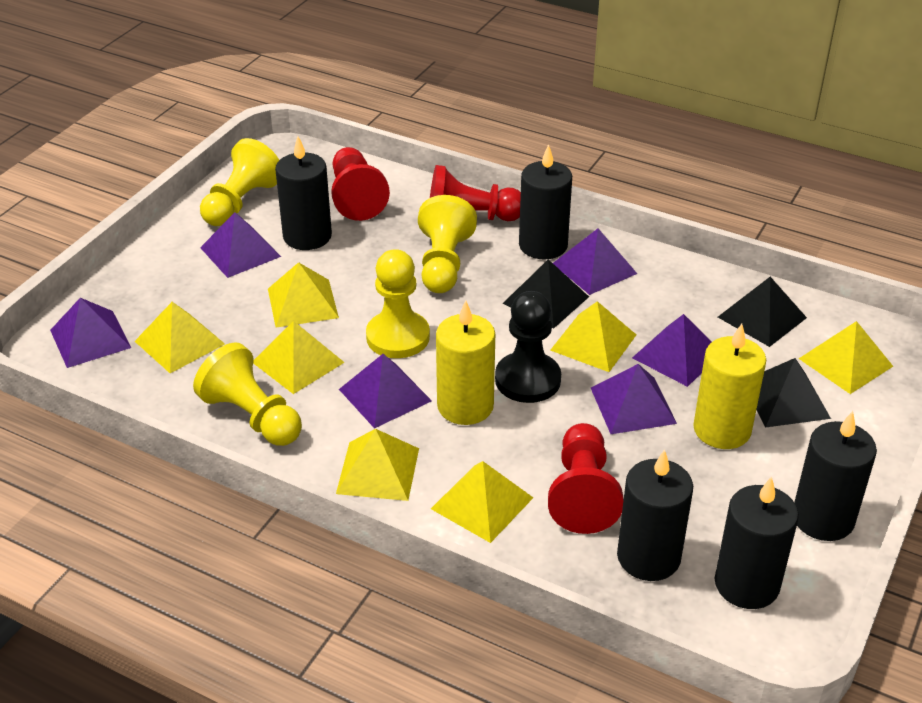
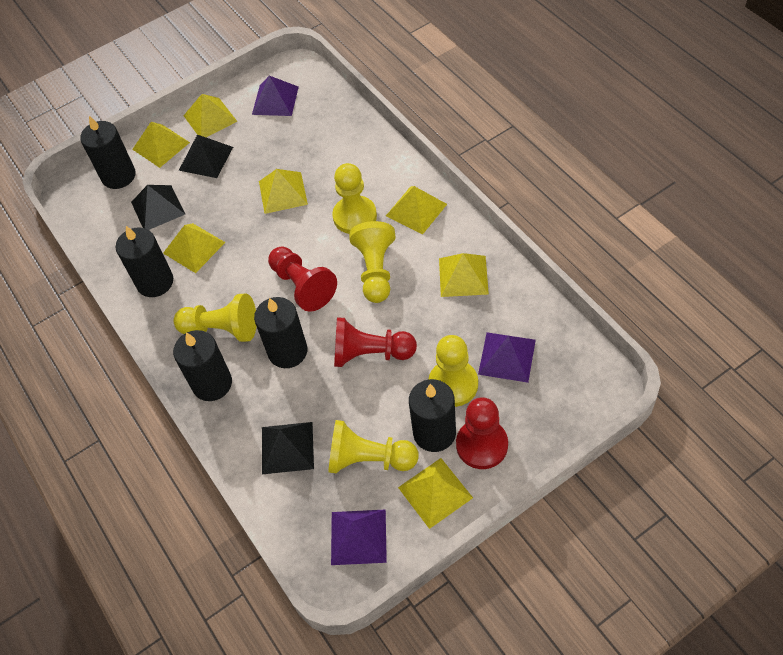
black pawn: 1 -> 0
purple pyramid: 6 -> 3
yellow candle: 2 -> 0
yellow pawn: 4 -> 5

